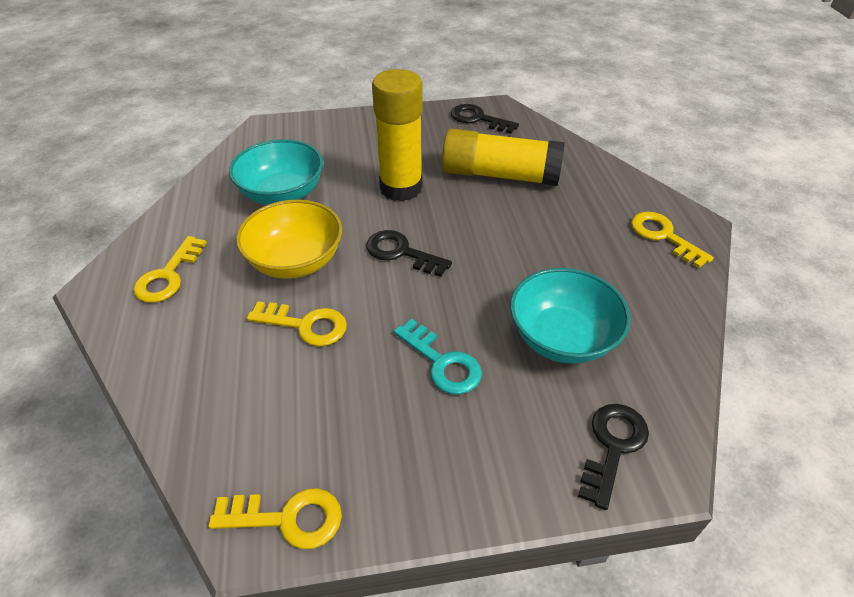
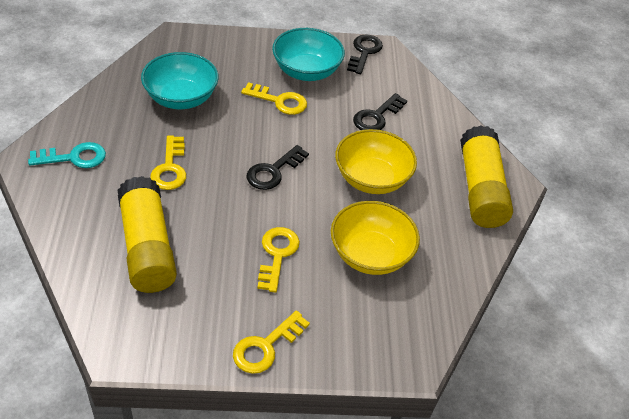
yellow bowl: 1 -> 2

